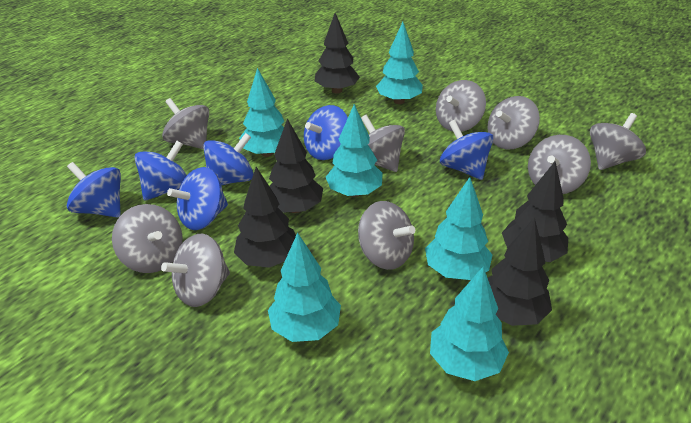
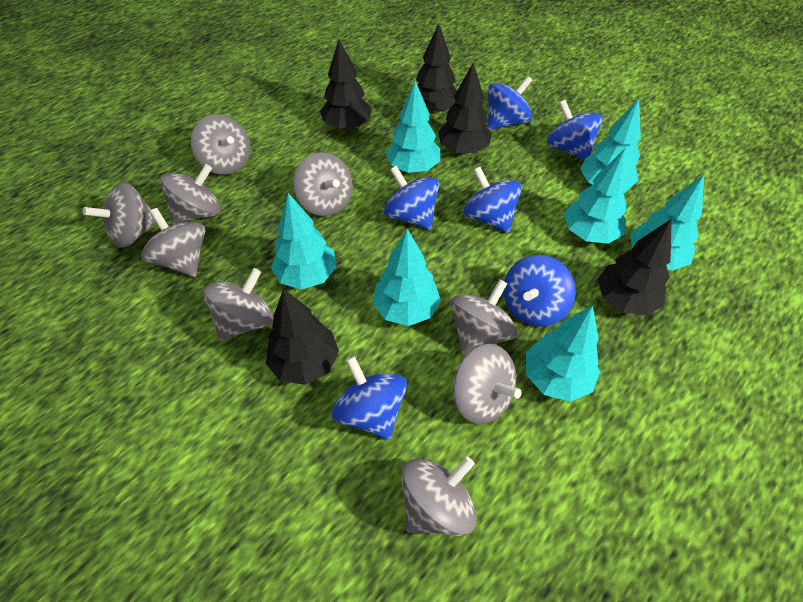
turquoise tree: 6 -> 7

